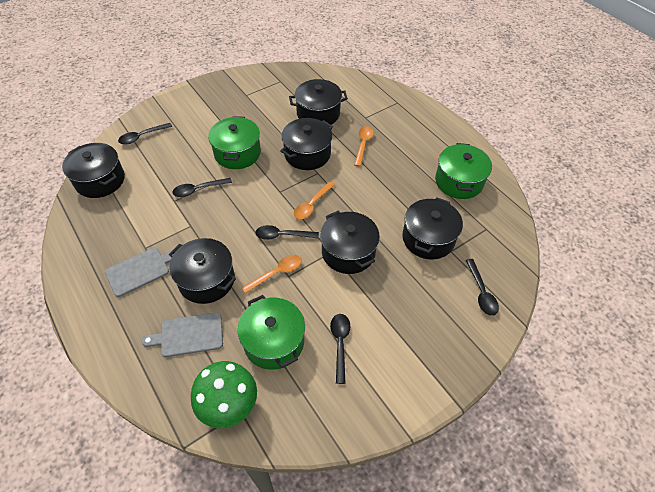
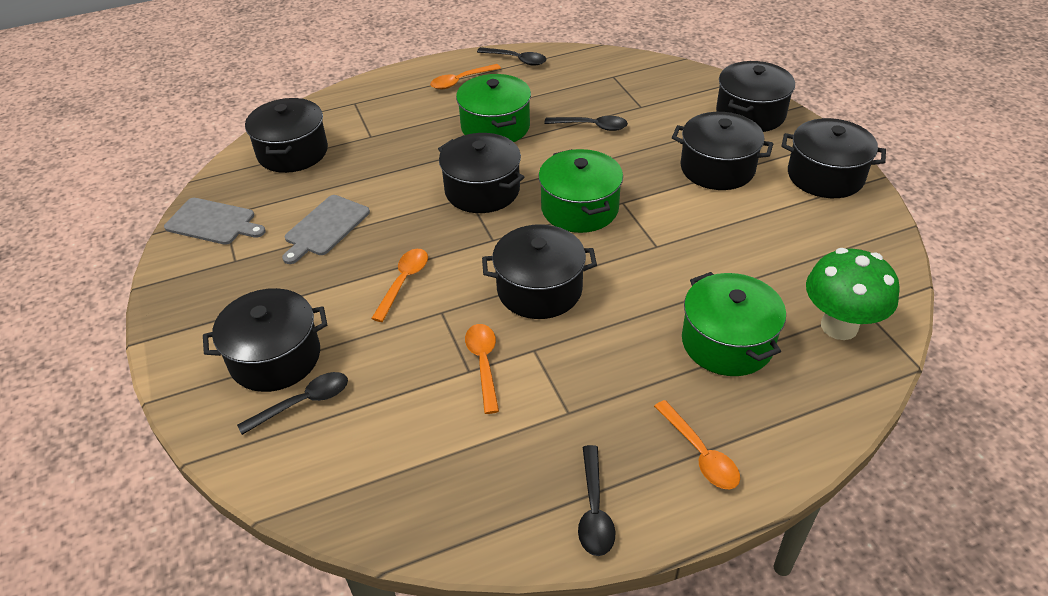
black pot: 6 -> 7
black spoon: 5 -> 4
orange spoon: 3 -> 4

